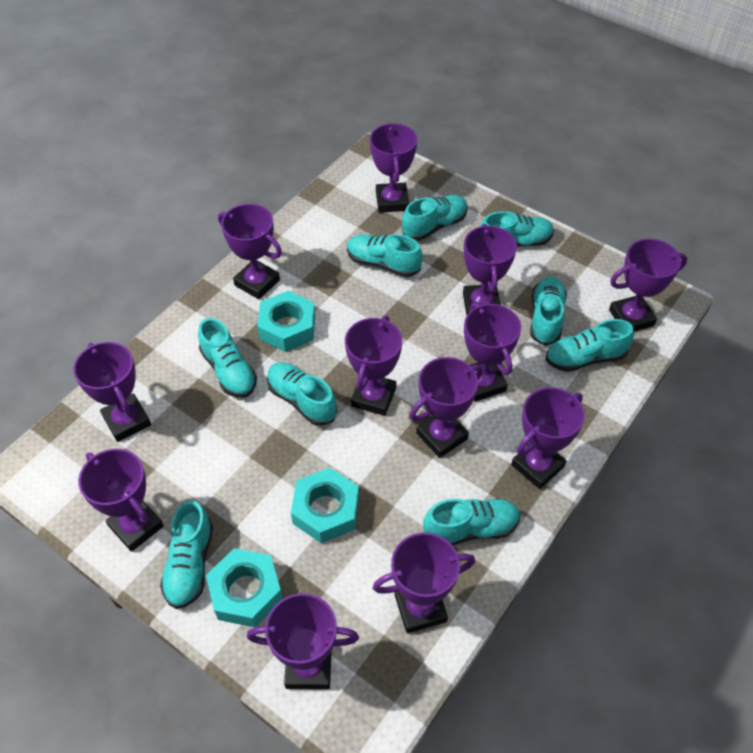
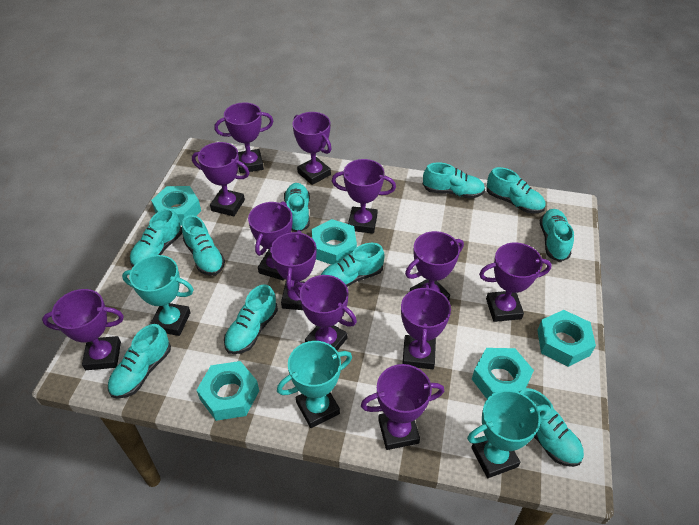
turquoise nut: 3 -> 5
turquoise shoe: 9 -> 10
turquoise trophy: 0 -> 3

